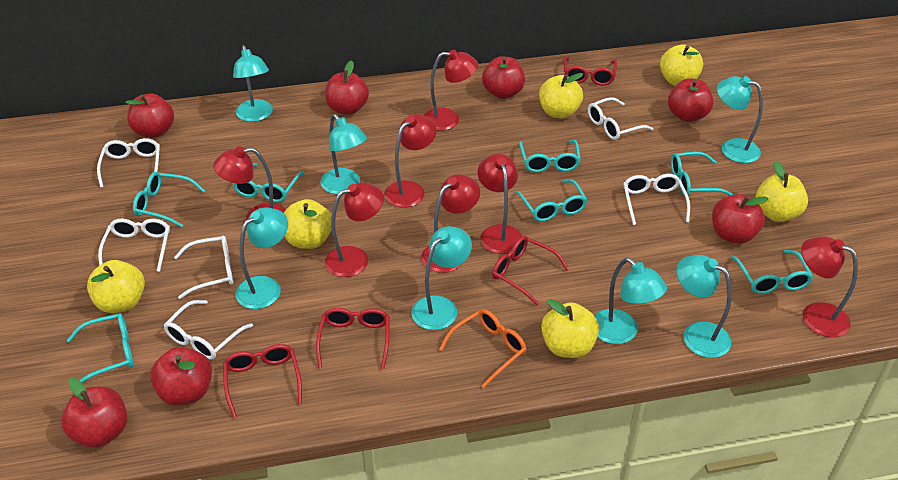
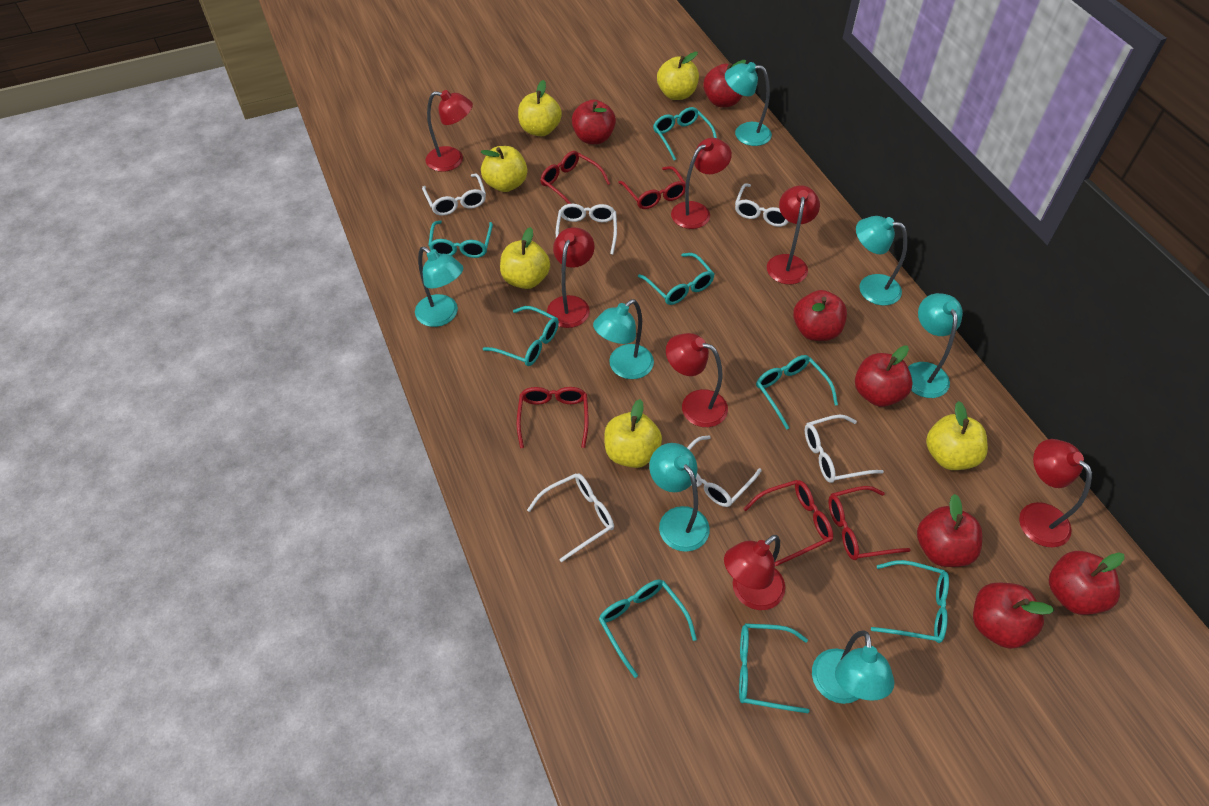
orange glasses: 1 -> 0
red glasses: 4 -> 5
turquoise glasses: 7 -> 8

